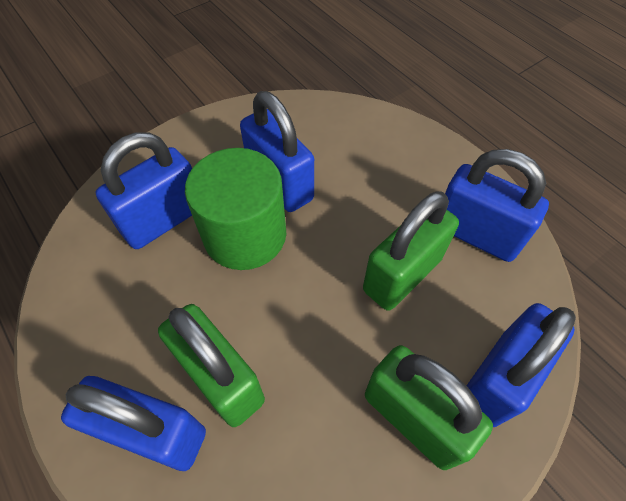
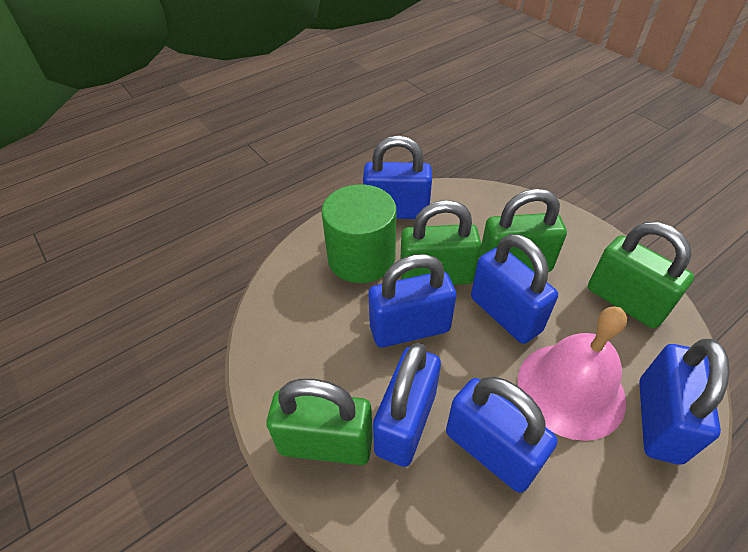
blue padlock: 5 -> 6
green padlock: 3 -> 4
pink bell: 0 -> 1

